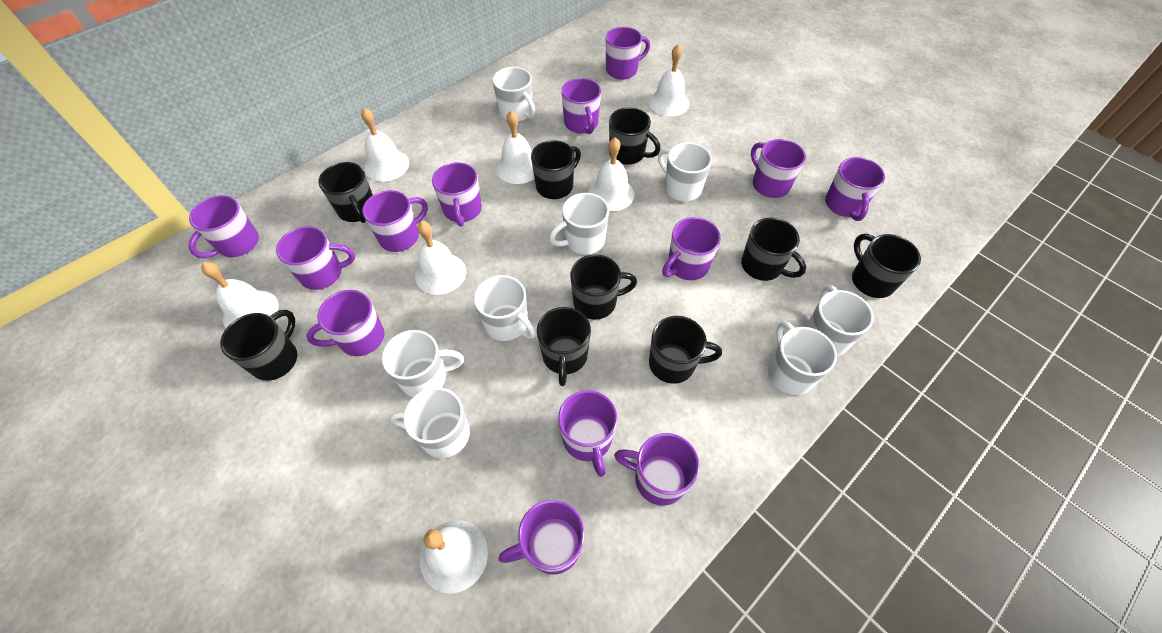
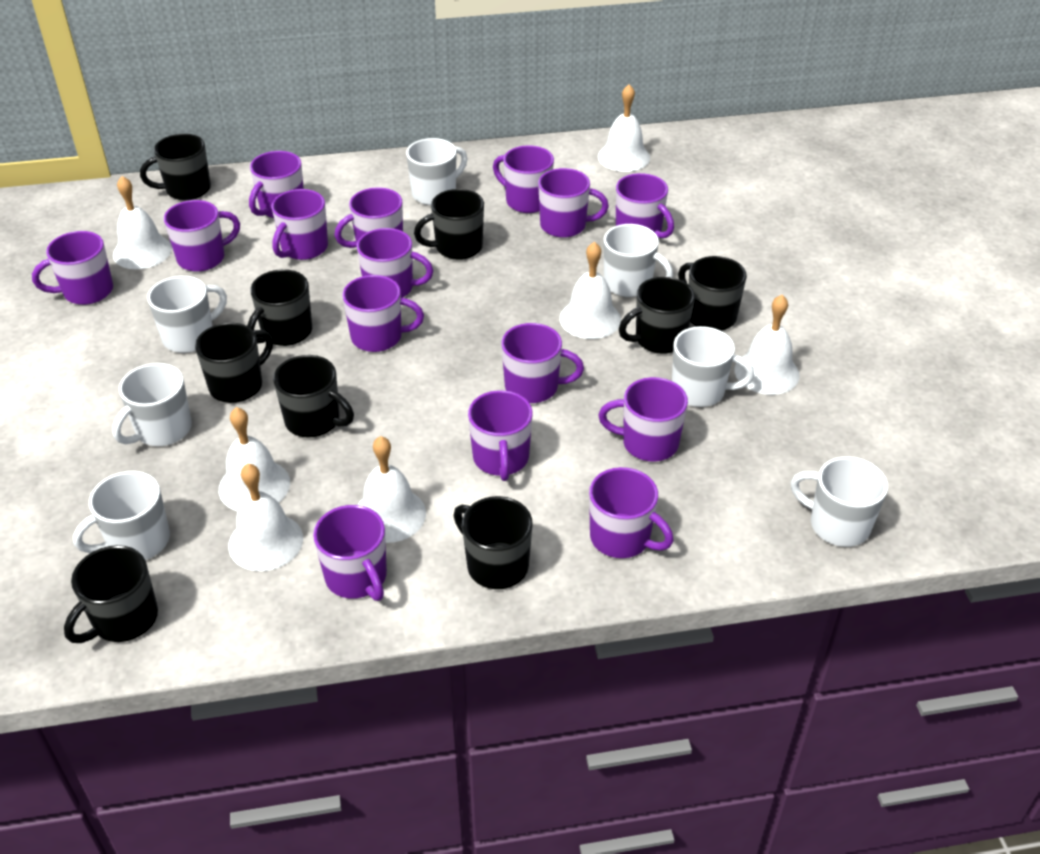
purple mug: 13 -> 15
white mug: 8 -> 7

